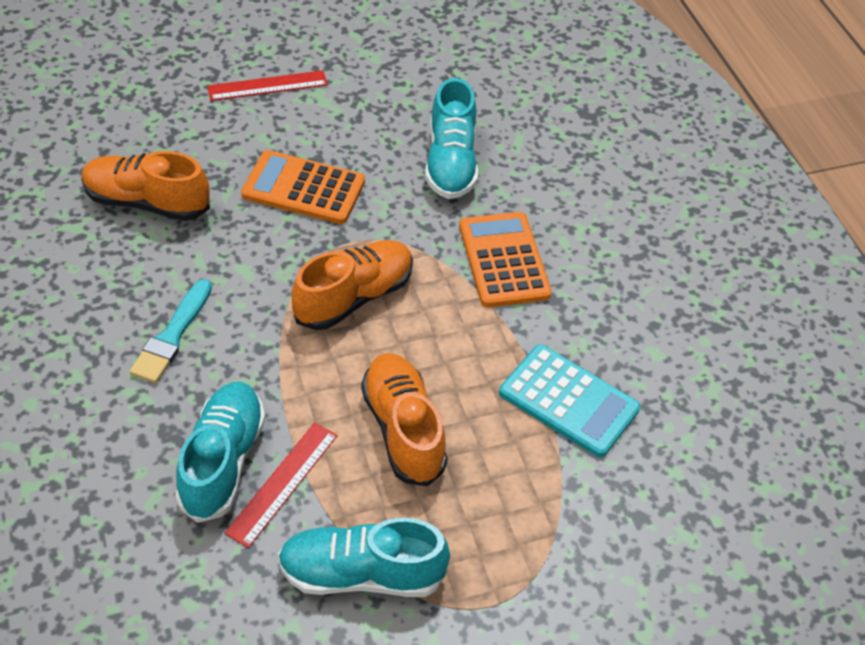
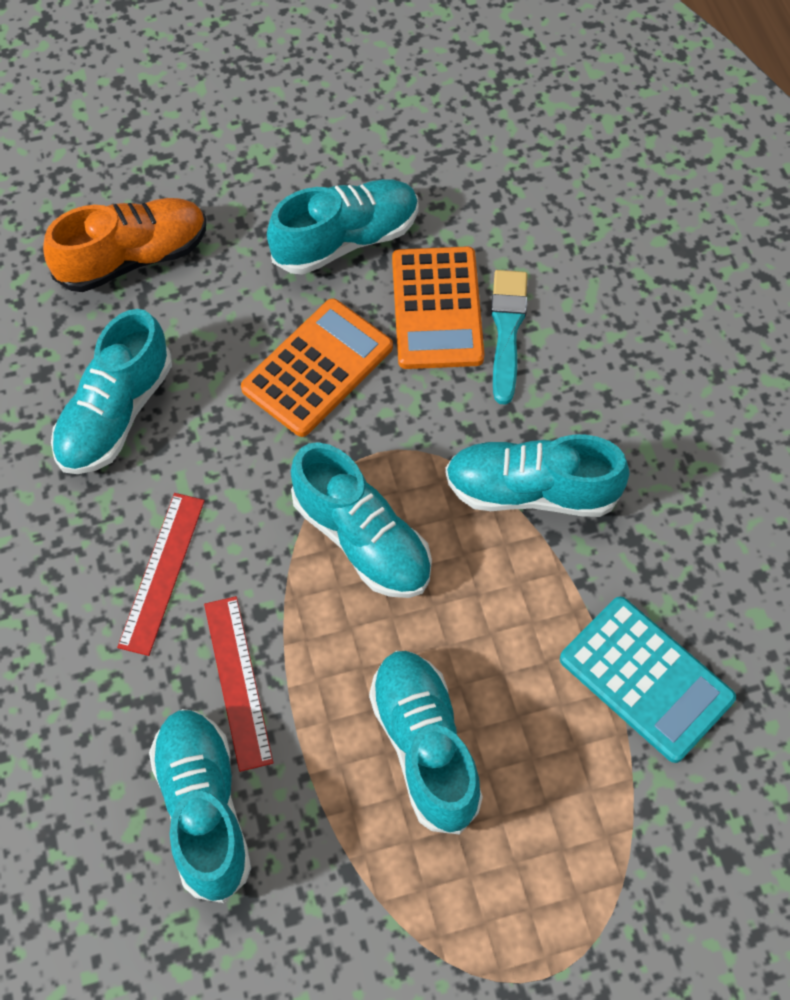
orange shoe: 3 -> 1
turquoise shoe: 3 -> 6

